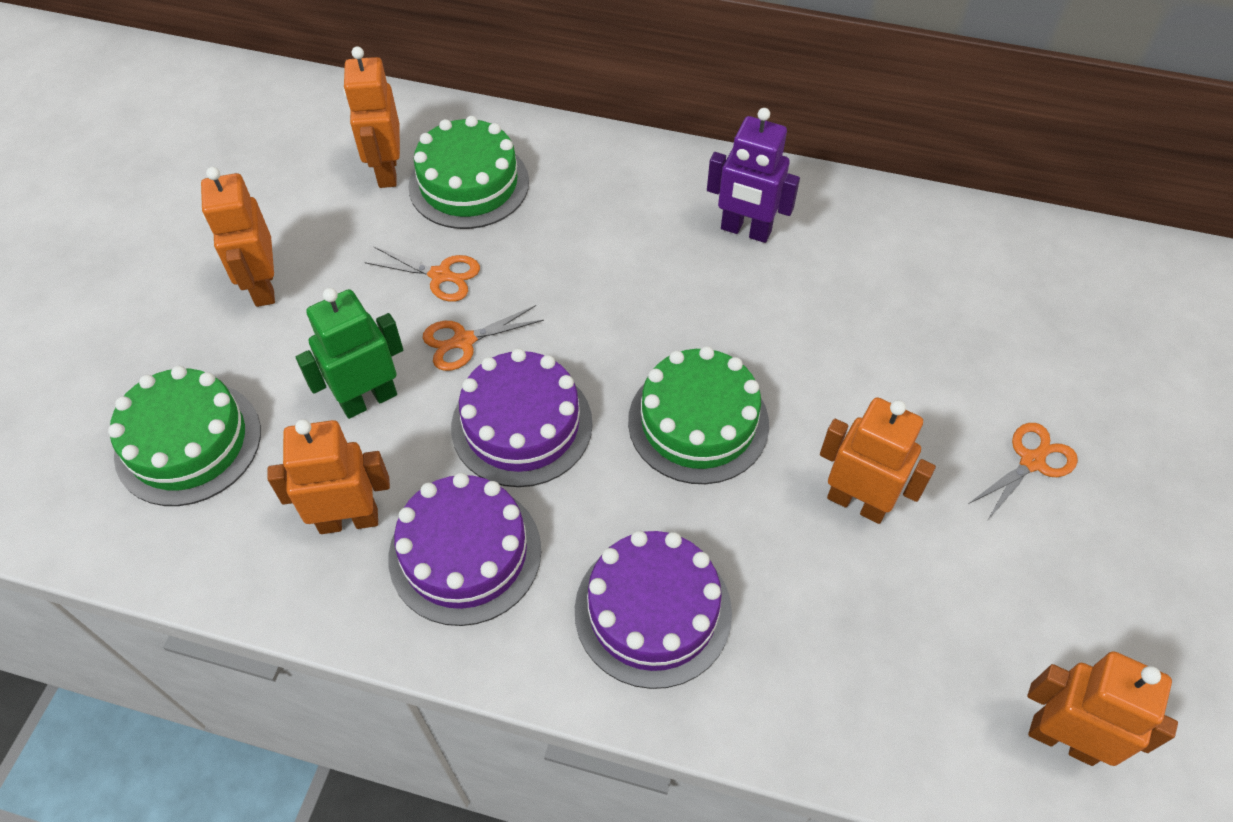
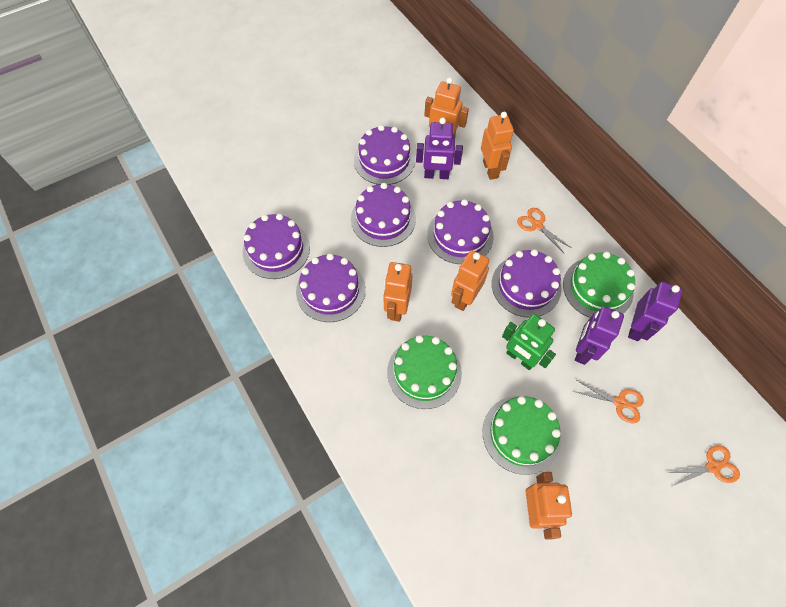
purple cake: 3 -> 6
purple robot: 1 -> 3

